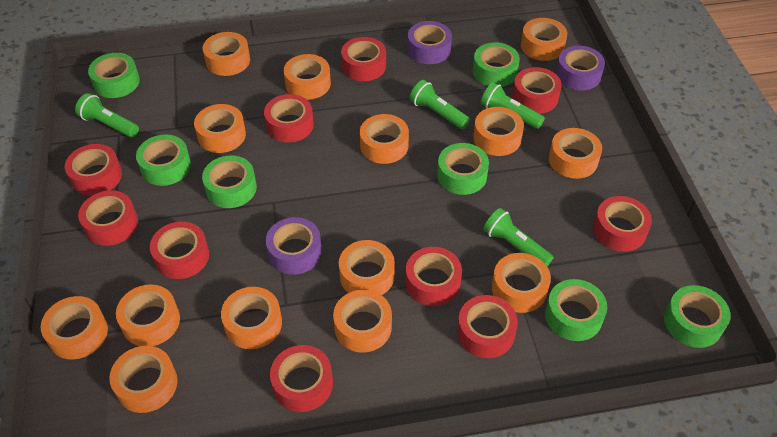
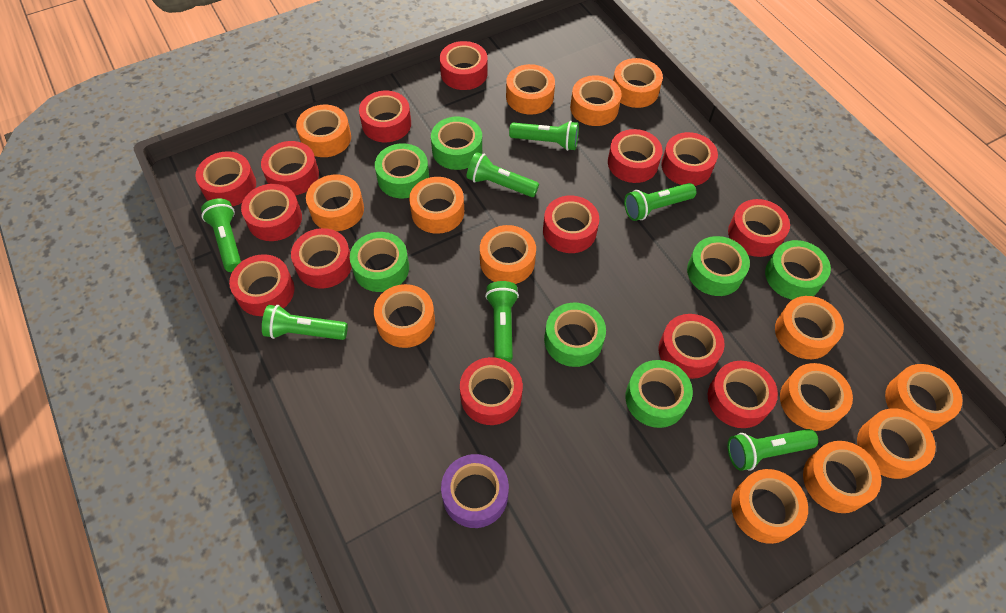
green flashlight: 4 -> 7
purple tape: 3 -> 1
red tape: 10 -> 14

